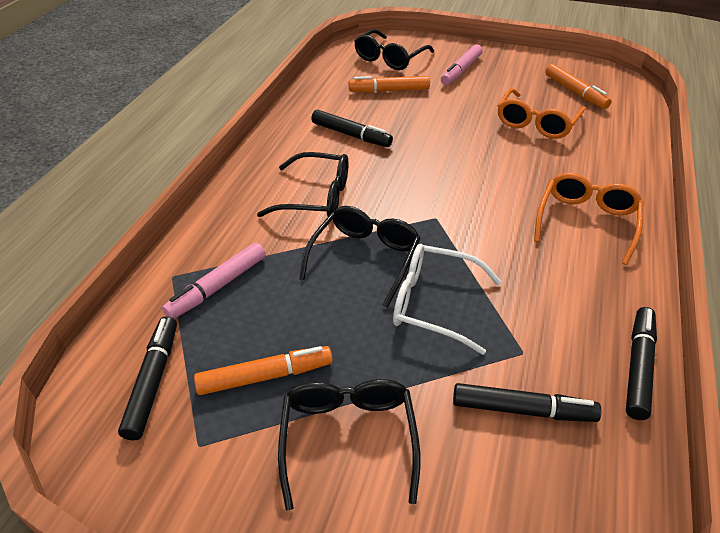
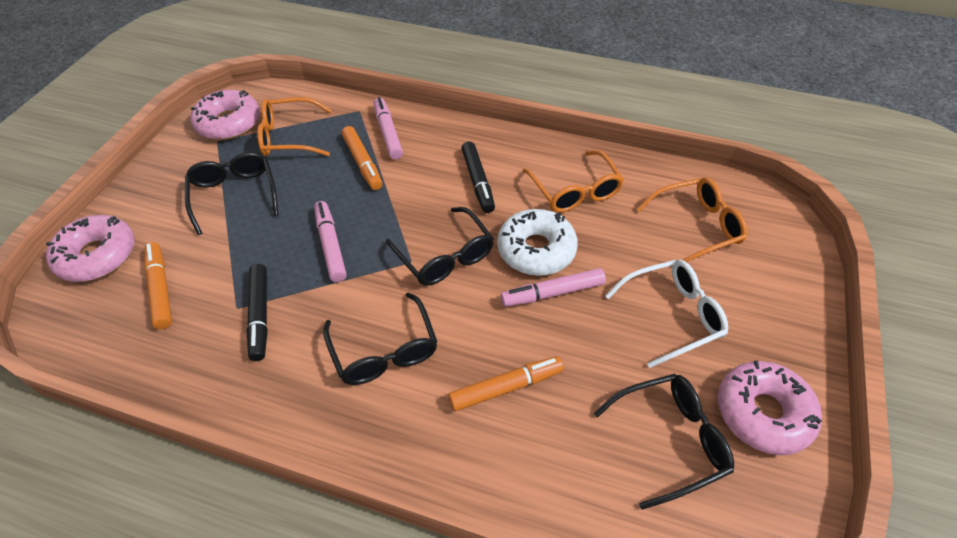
black marker: 4 -> 2
orange glasses: 2 -> 3
pink donut: 0 -> 3
pink marker: 2 -> 3
white donut: 0 -> 1

